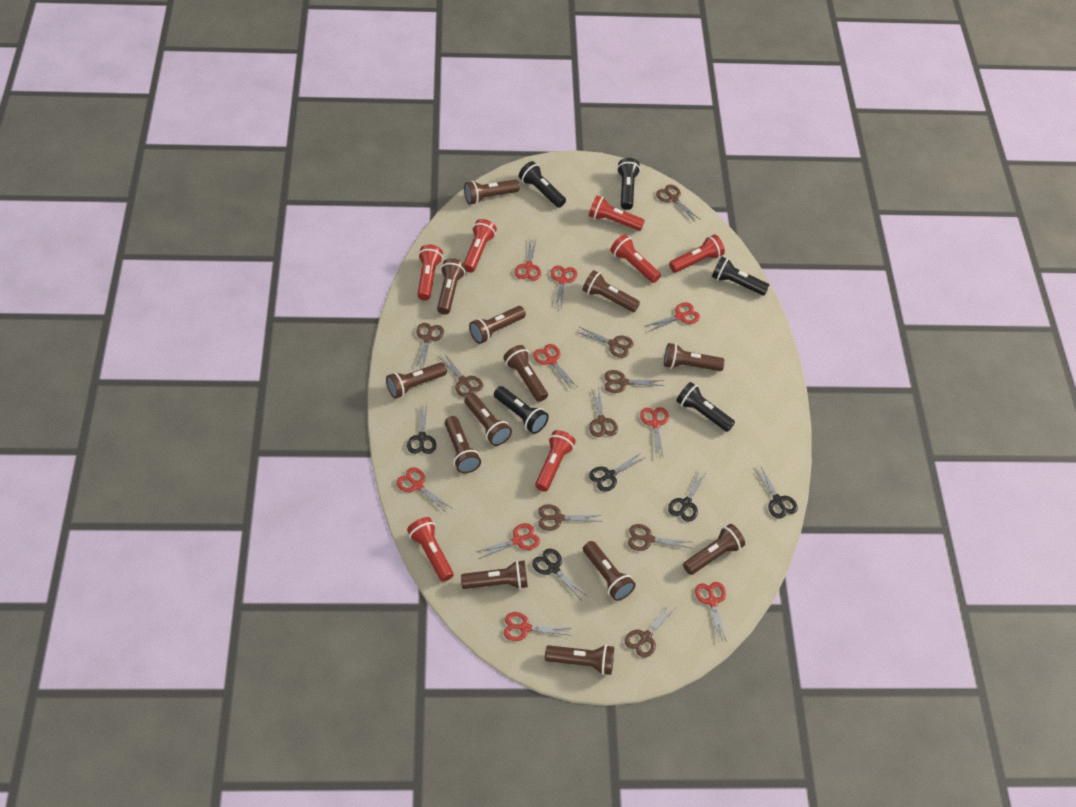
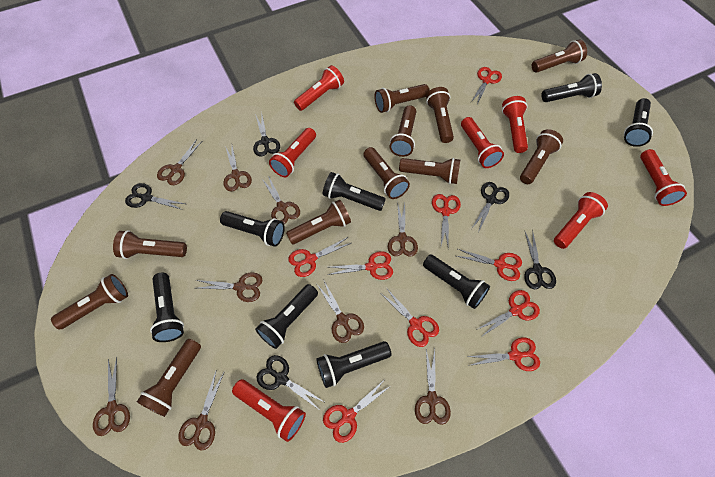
black flashlight: 5 -> 8
brown flashlight: 13 -> 11

